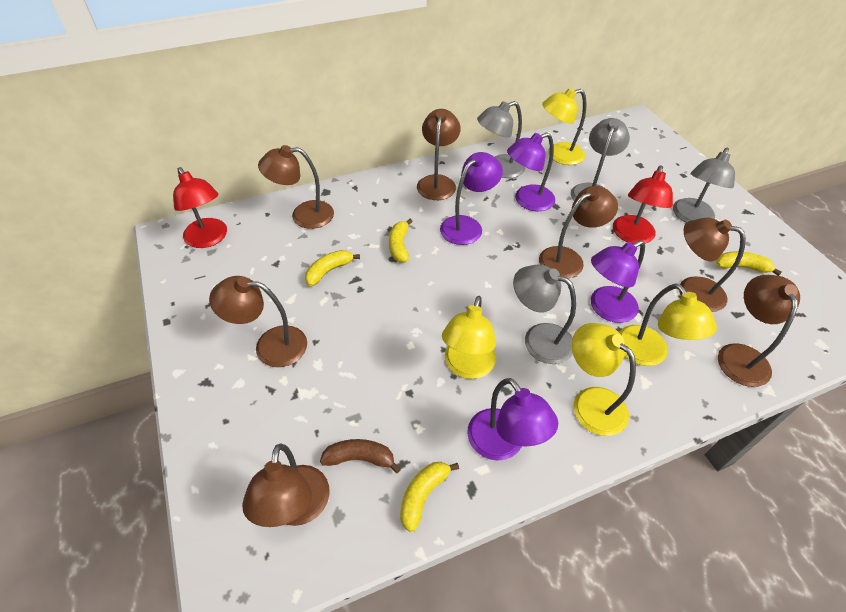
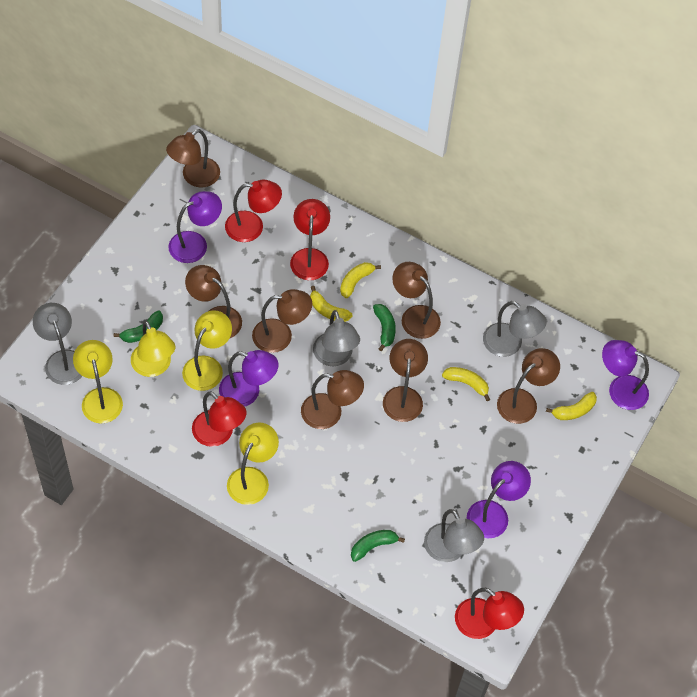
brown banana: 1 -> 0
green banana: 0 -> 3
red lamp: 2 -> 4

